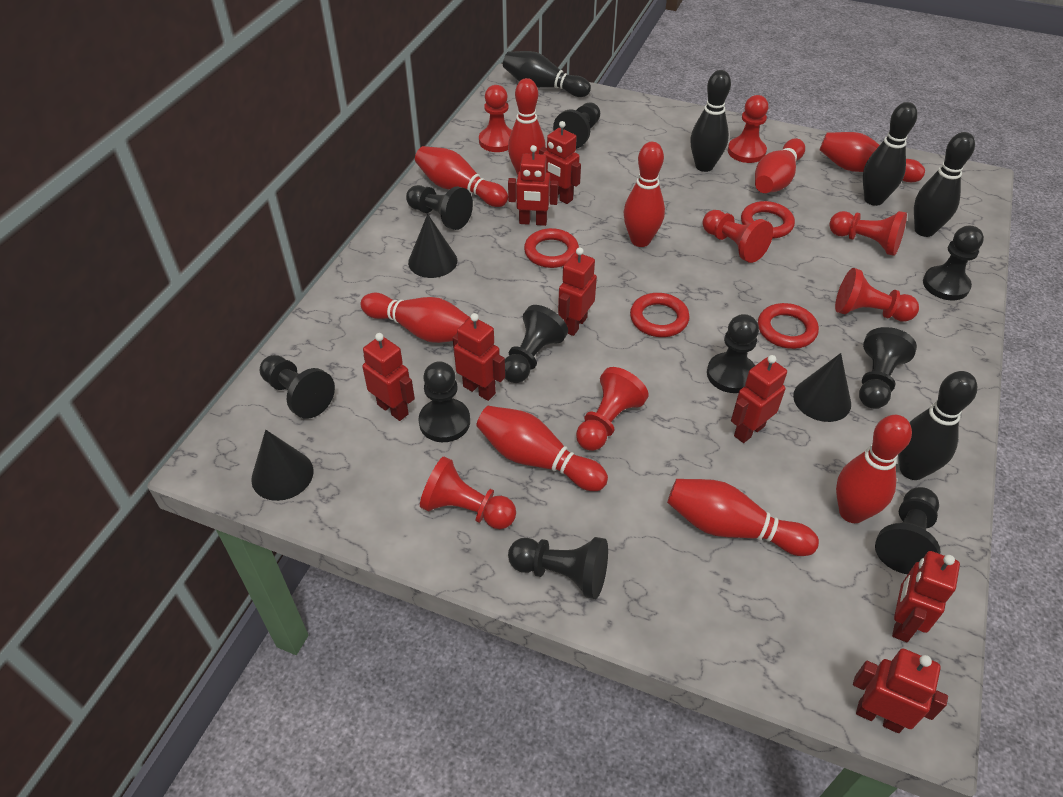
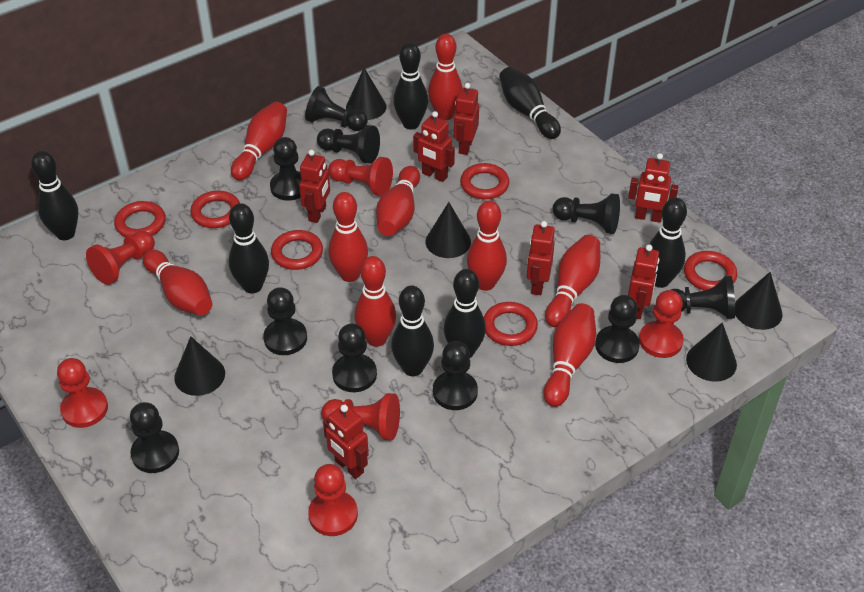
black bowling pin: 5 -> 7
black cone: 3 -> 5
red pawn: 7 -> 6
red ring: 4 -> 6
red robot: 8 -> 7

